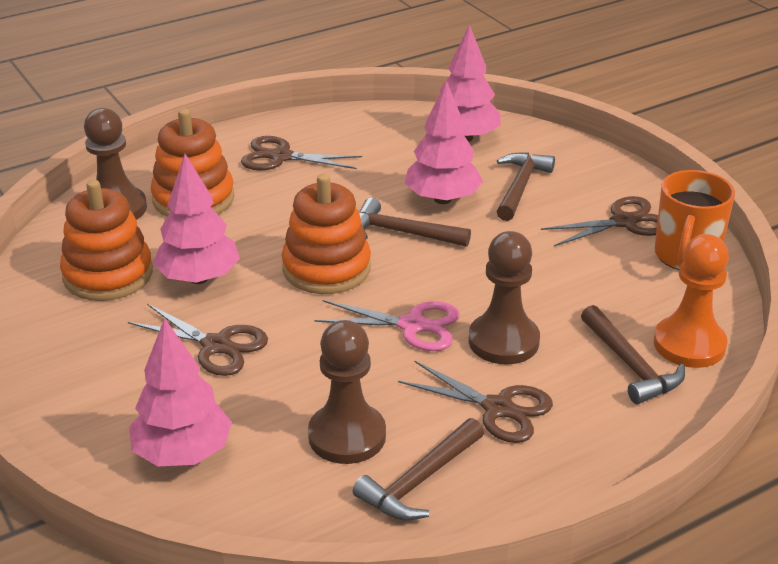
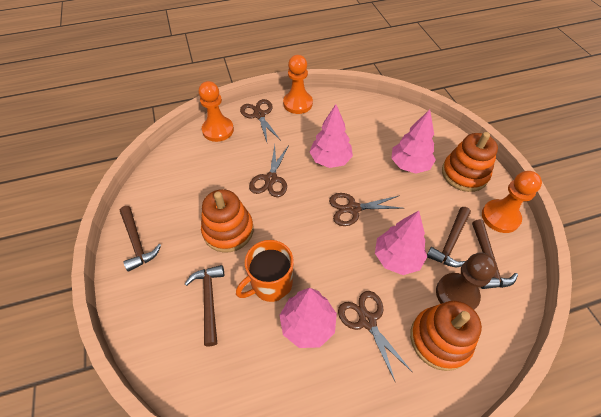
brown pawn: 3 -> 1
orange pawn: 1 -> 3
pink scissors: 1 -> 0

